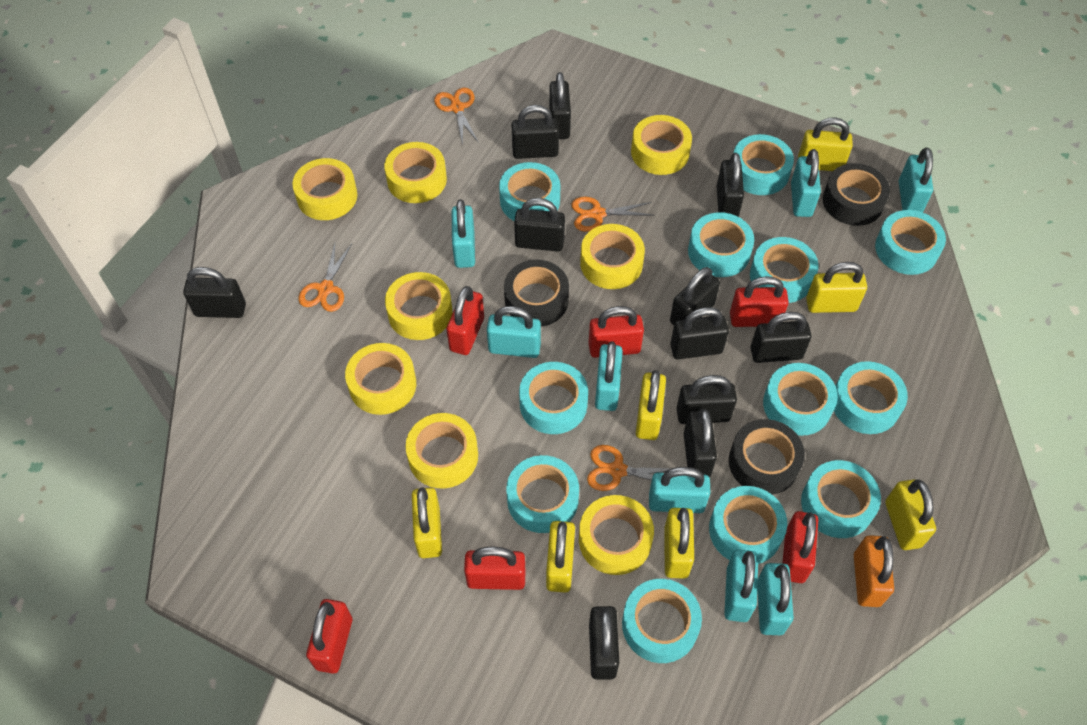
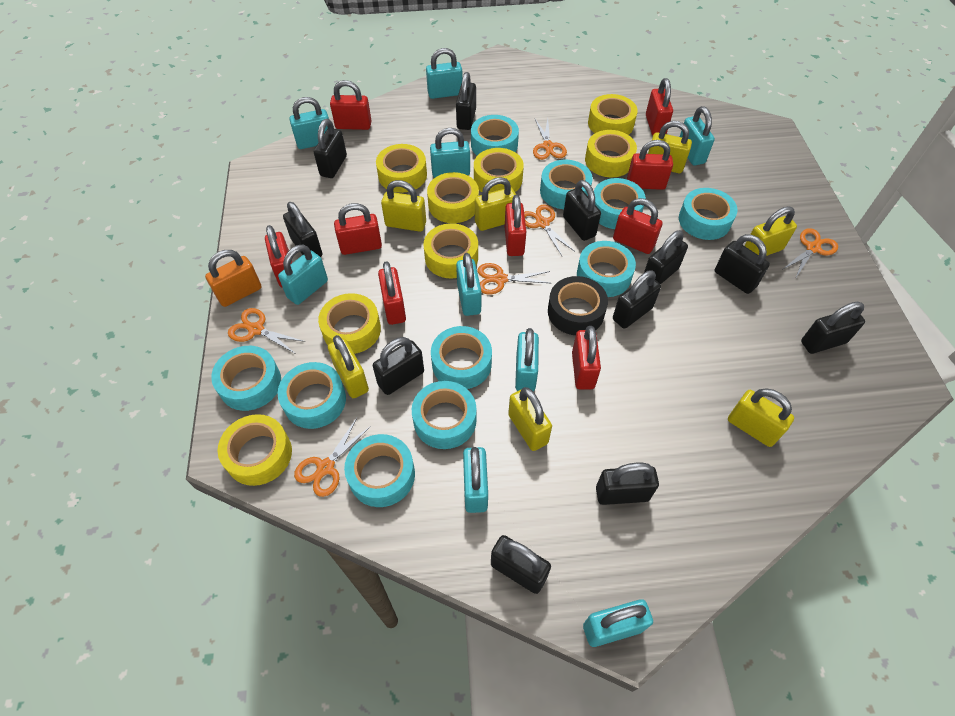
black tape: 3 -> 1
orange scissors: 4 -> 6
red padlock: 6 -> 9
turquoise padlock: 8 -> 9
turquoise tape: 12 -> 10

